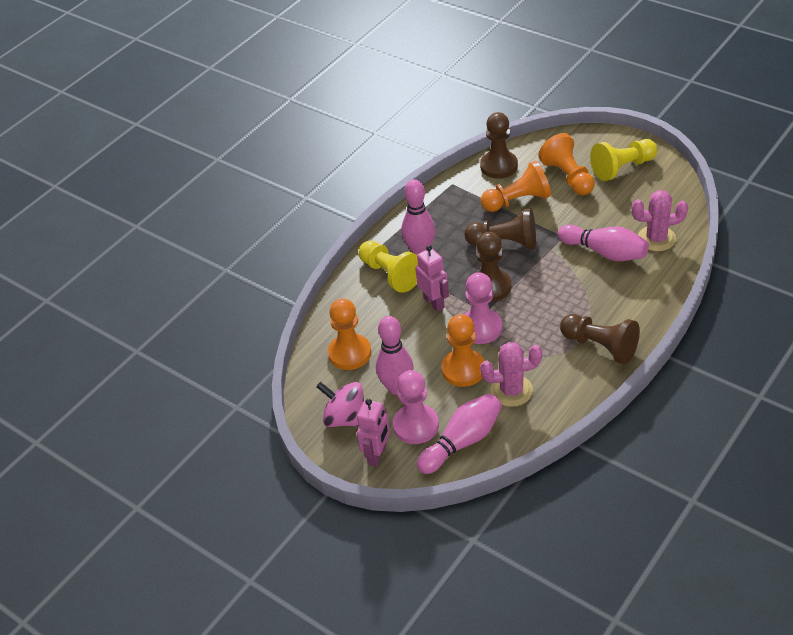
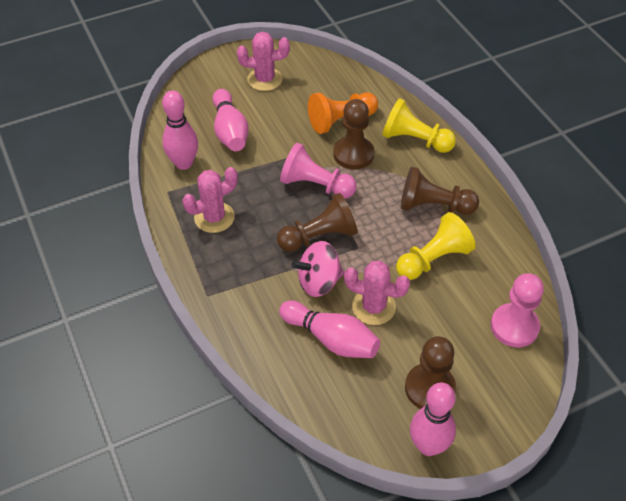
orange pawn: 4 -> 1
pink cactus: 2 -> 3
pink robot: 2 -> 0

